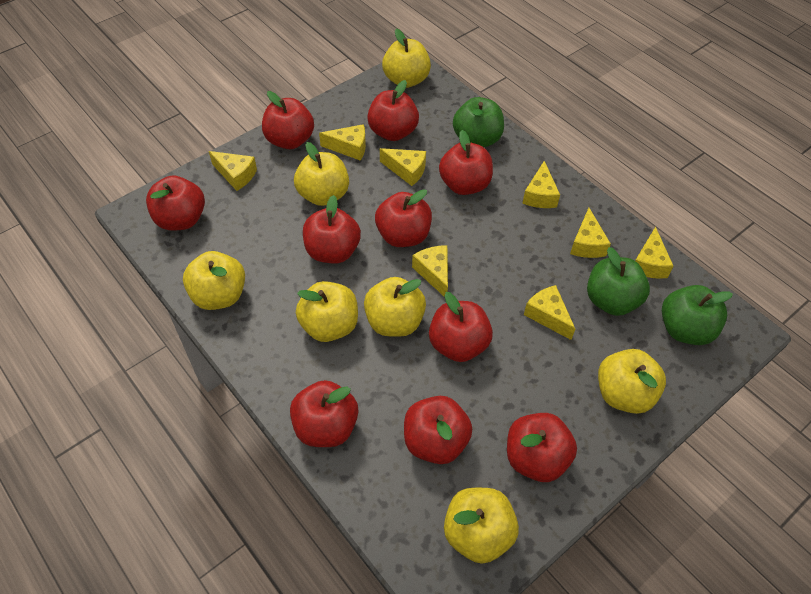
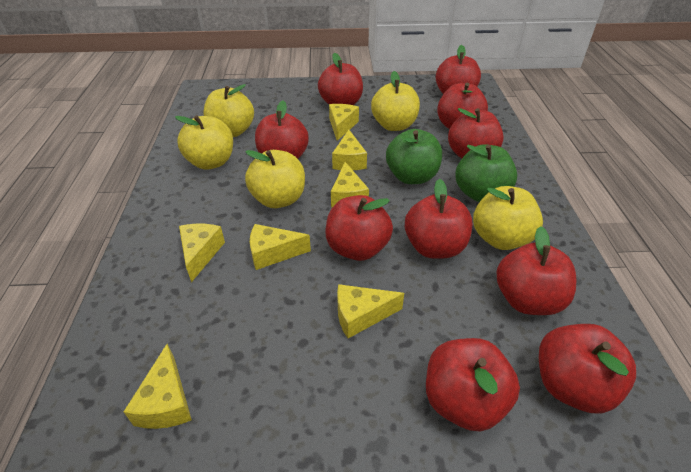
green apple: 3 -> 2
yellow apple: 7 -> 5
yellow cheese: 8 -> 7

